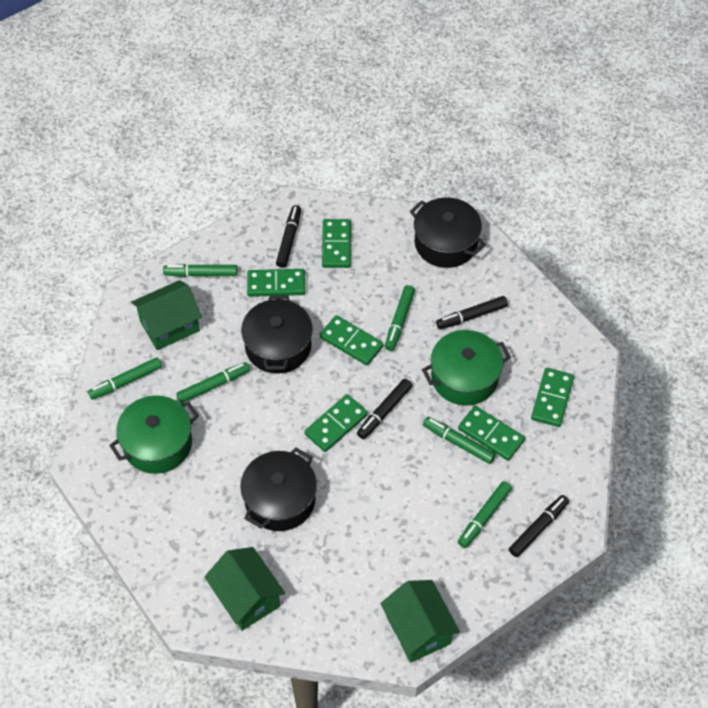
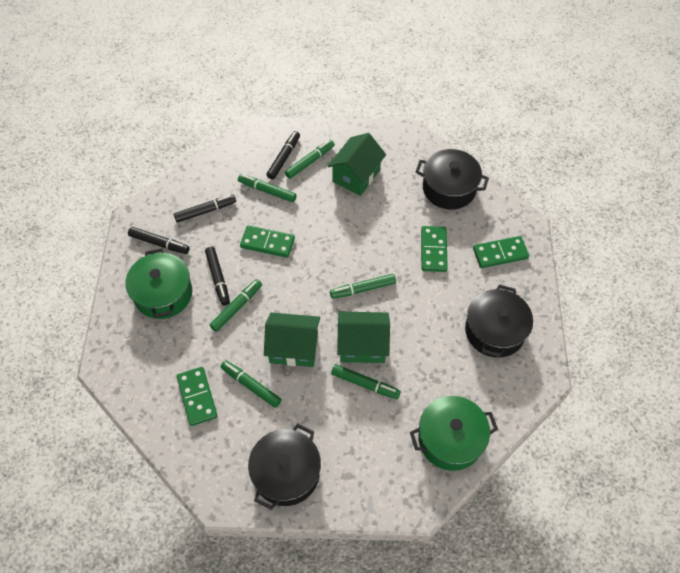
green domino: 6 -> 4

